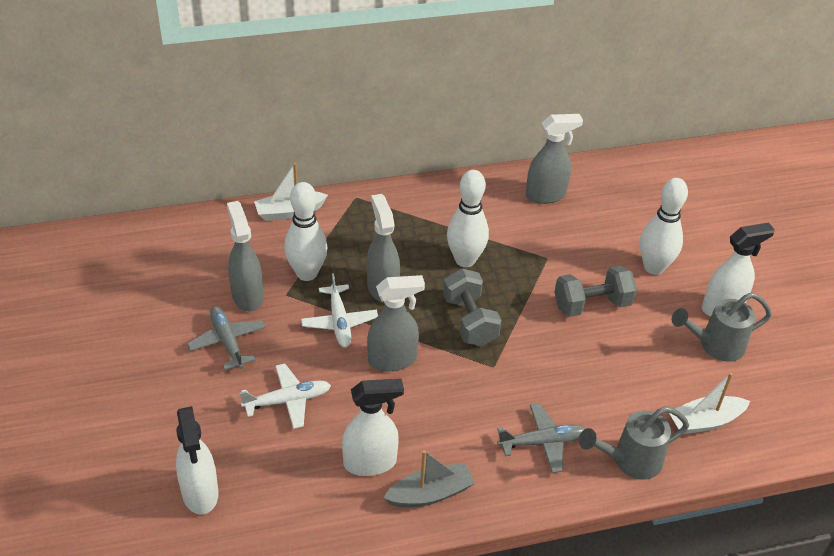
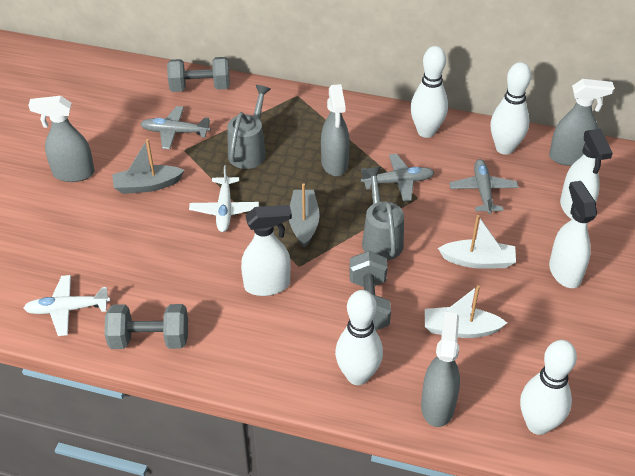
grey boat: 1 -> 2
grey dumbbell: 2 -> 3
grey plane: 2 -> 3
white bowling pin: 3 -> 4

